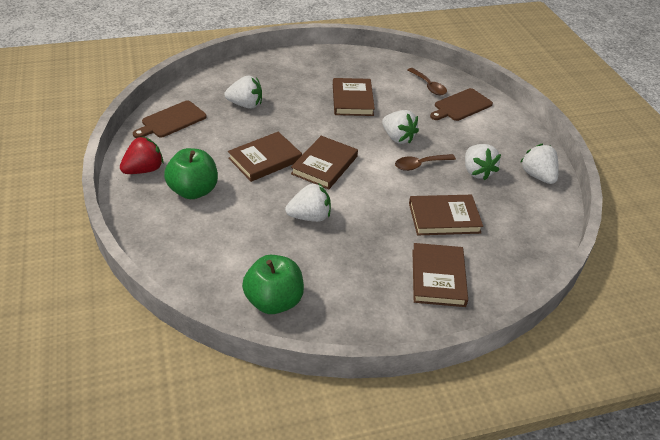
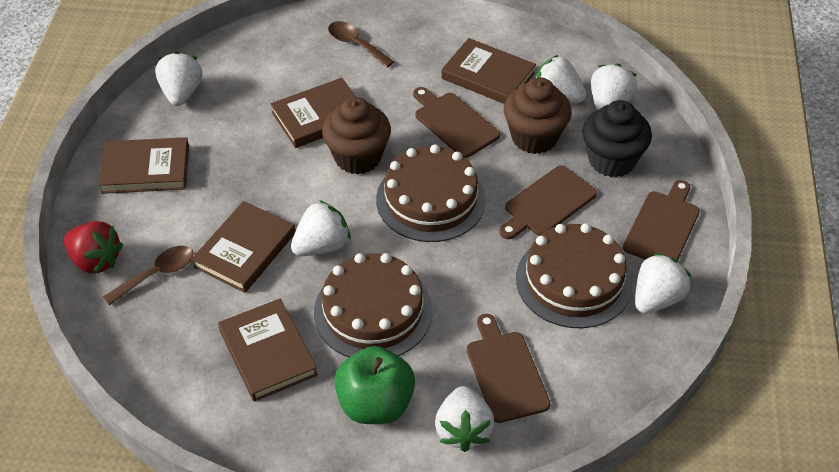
black cupcake: 0 -> 1
brown cake: 0 -> 3
brown cupcake: 0 -> 2
brown cutting board: 2 -> 4
green apple: 2 -> 1
white strawberry: 5 -> 6

